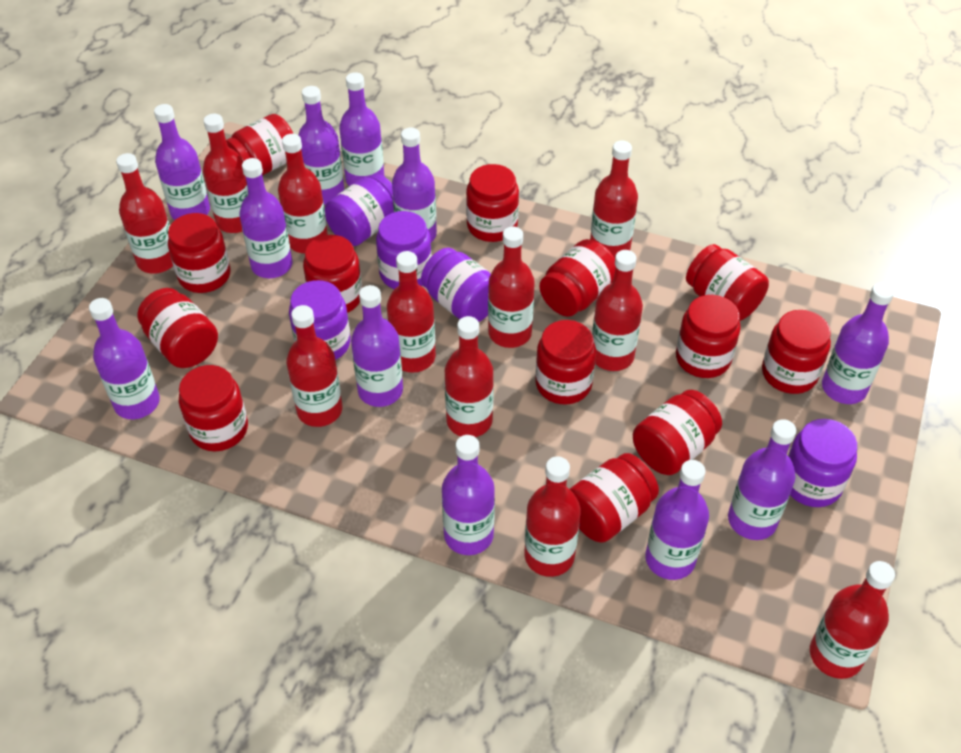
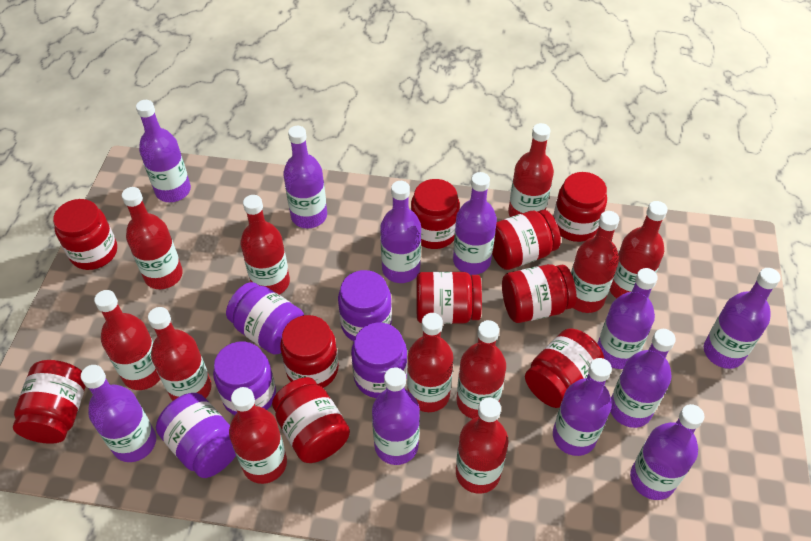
red jar: 13 -> 10

